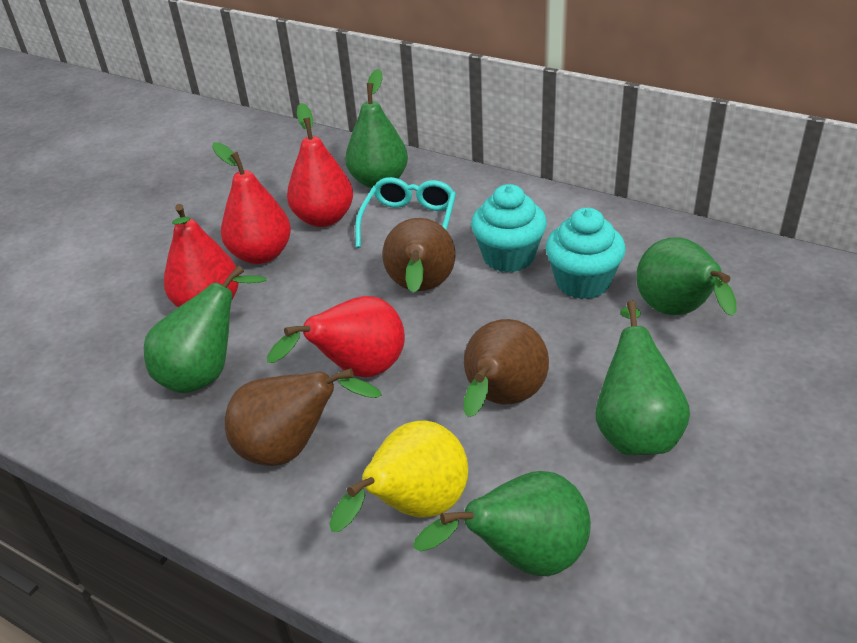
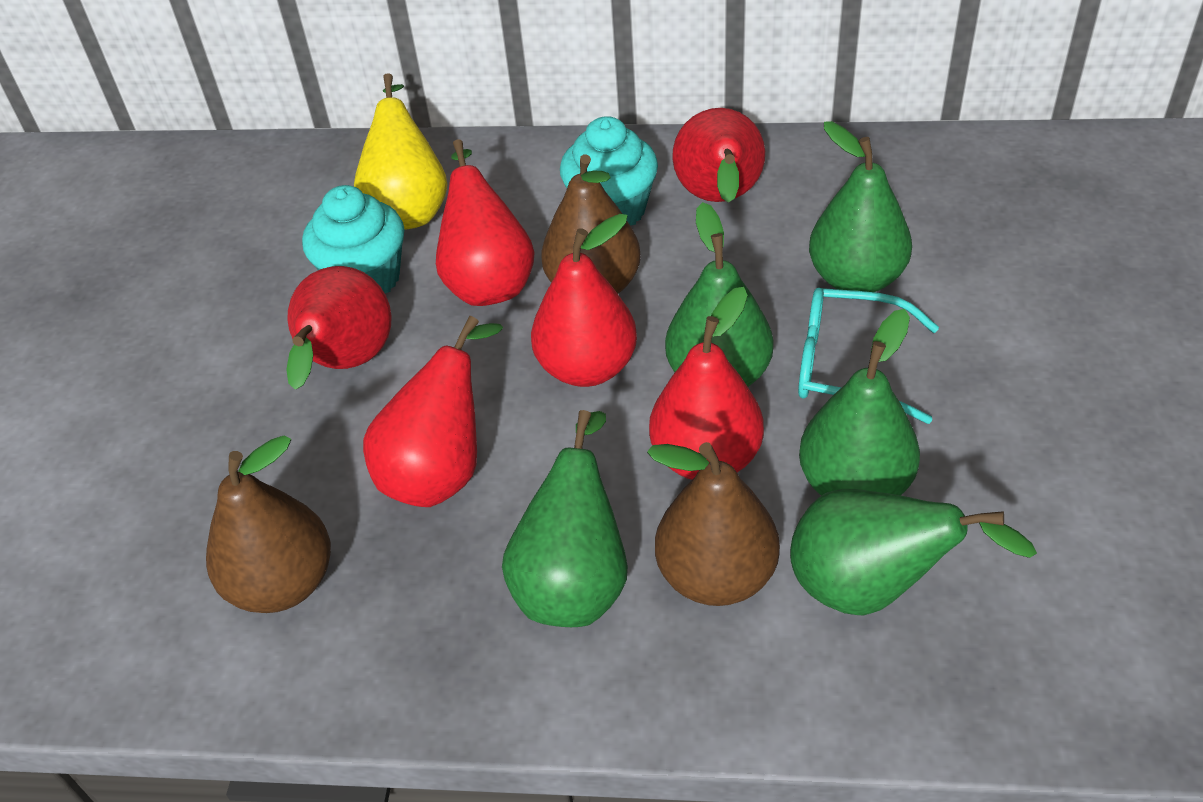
red pear: 4 -> 6

